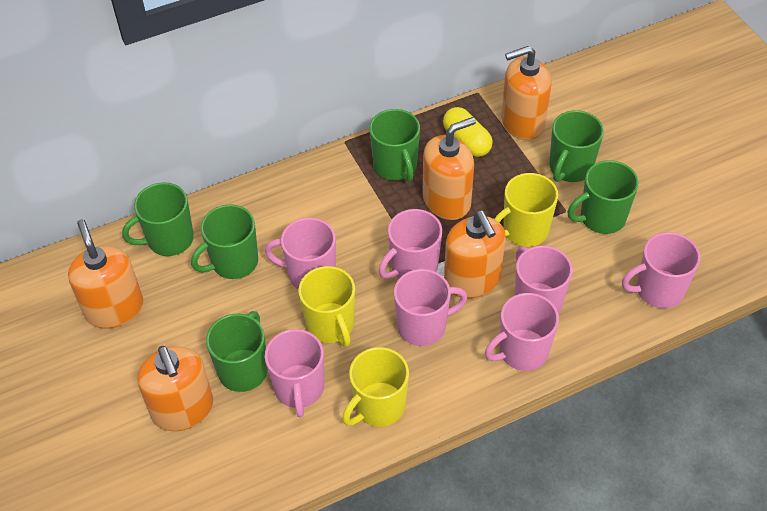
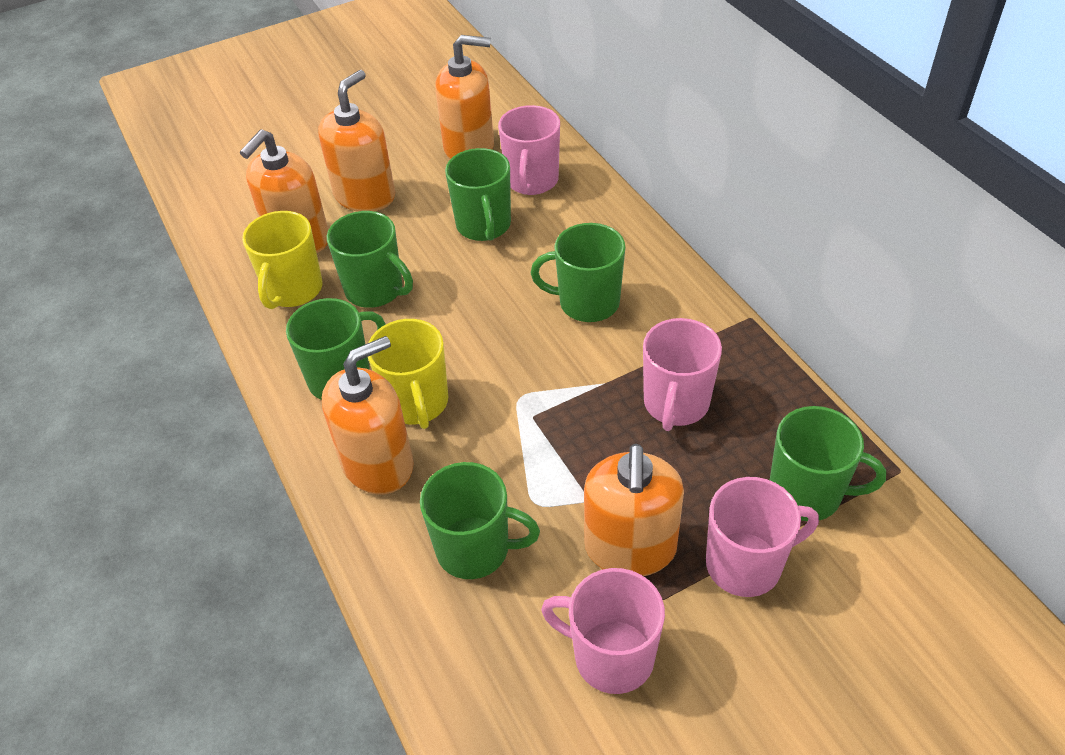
pink mug: 7 -> 4
yellow capsule: 1 -> 0
yellow mug: 3 -> 2

